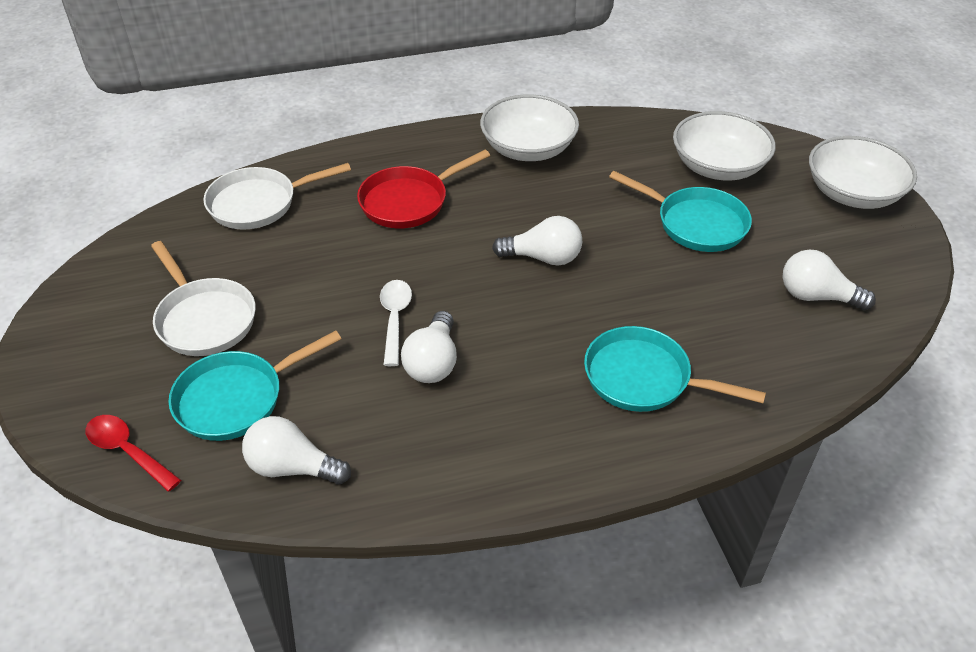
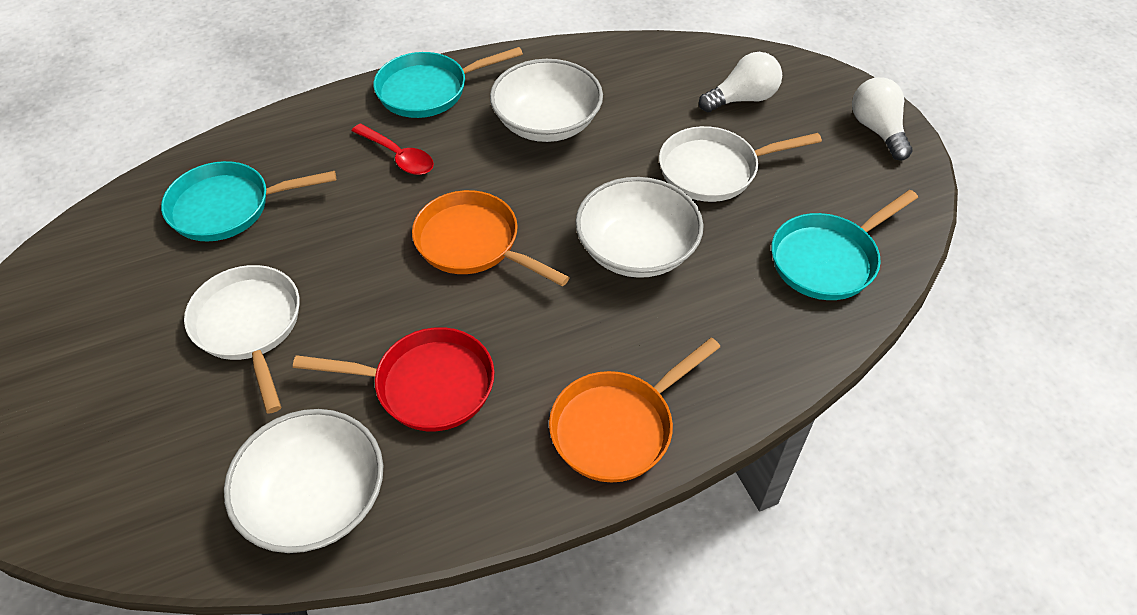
orange pan: 0 -> 2
white light bulb: 4 -> 2
white spoon: 1 -> 0

